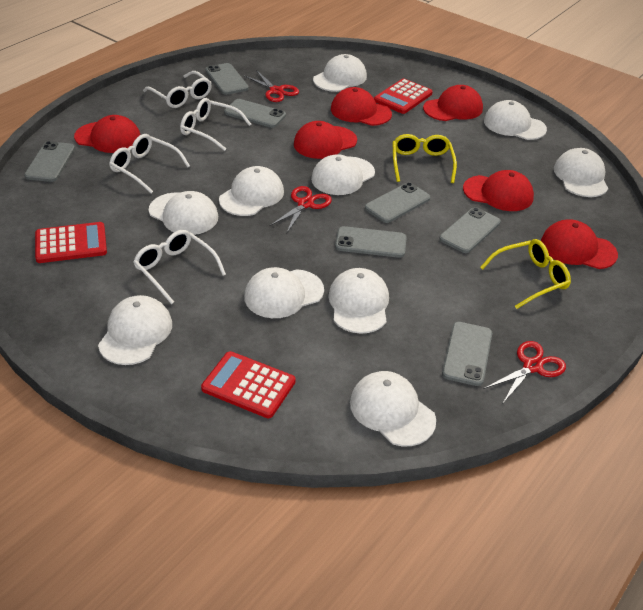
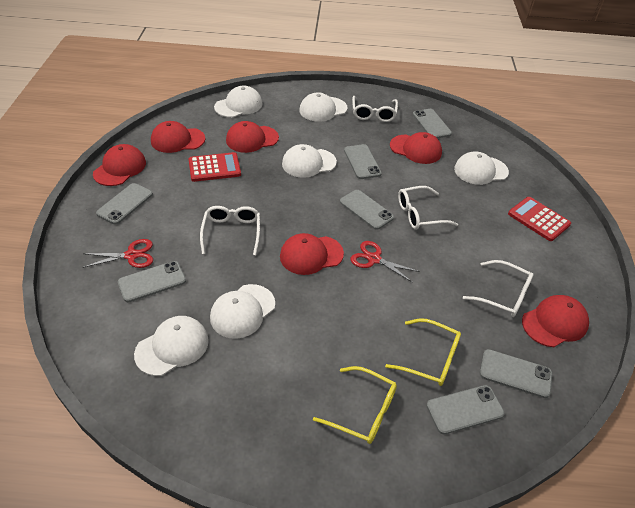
red calculator: 3 -> 2
red scissors: 3 -> 2
white cap: 10 -> 6

